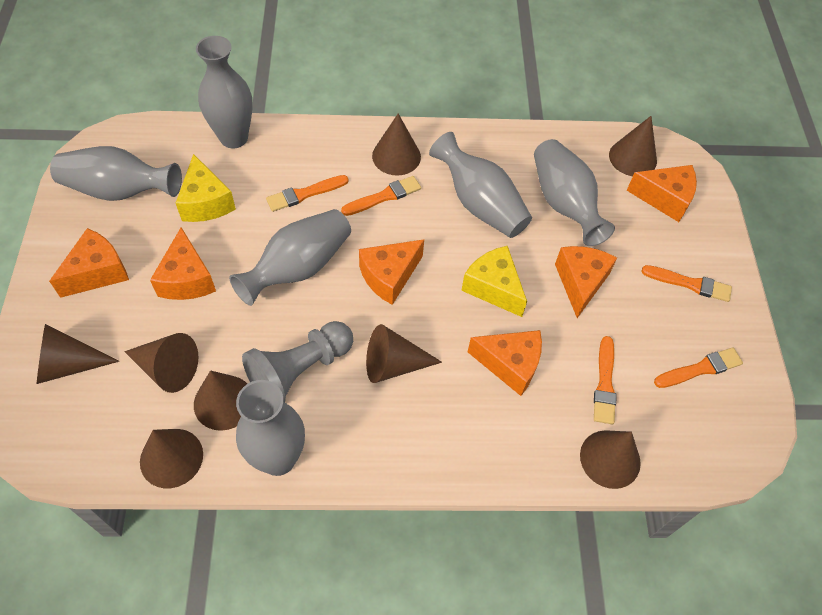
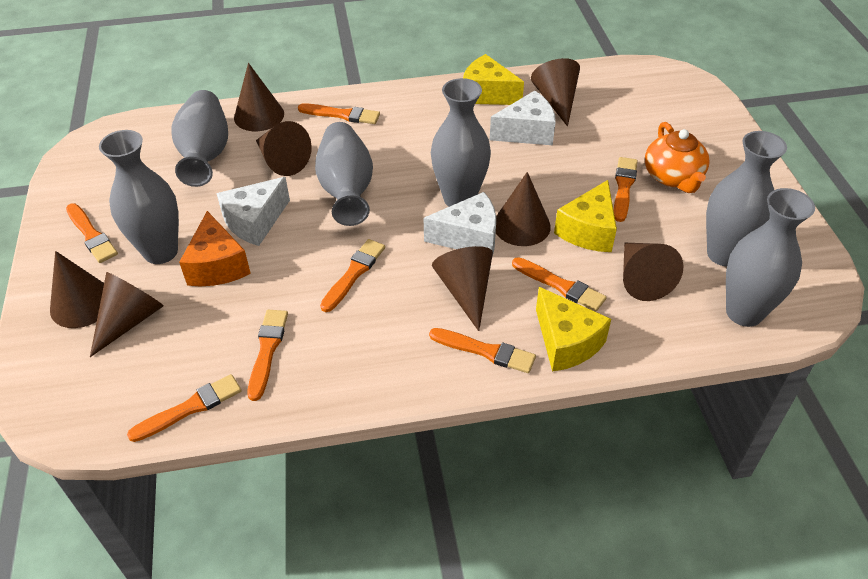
grey pawn: 1 -> 0
orange brush: 5 -> 8
orange cheese: 6 -> 1
orange teapot: 0 -> 1
white cheese: 0 -> 3
yellow cheese: 2 -> 3

